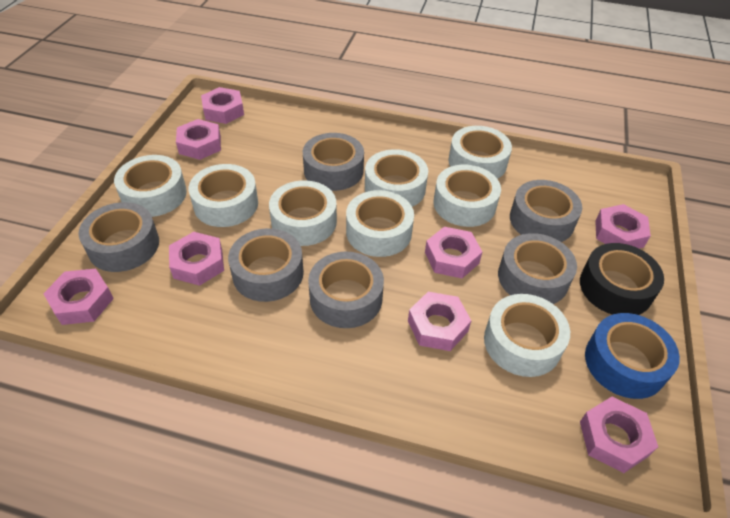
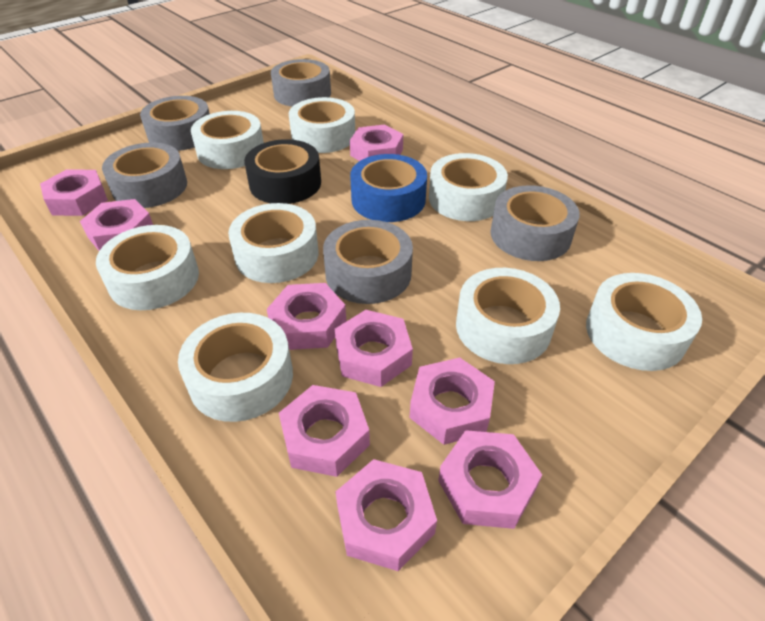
grey tape: 6 -> 5
pink nut: 8 -> 9

